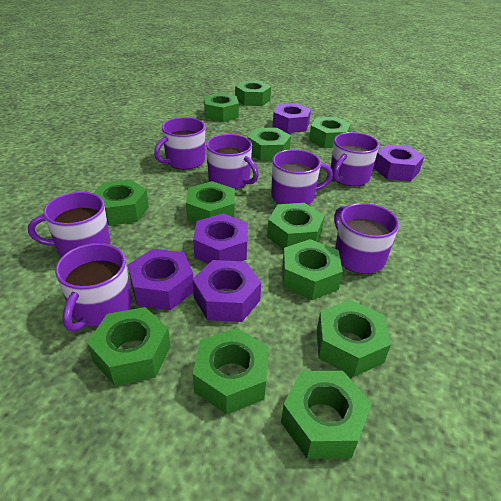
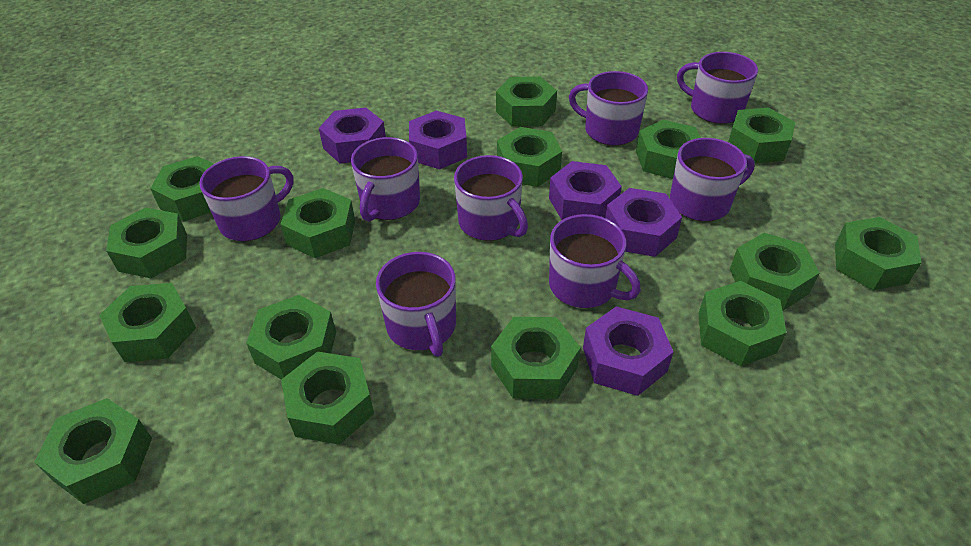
green nut: 12 -> 15
purple mug: 7 -> 8

